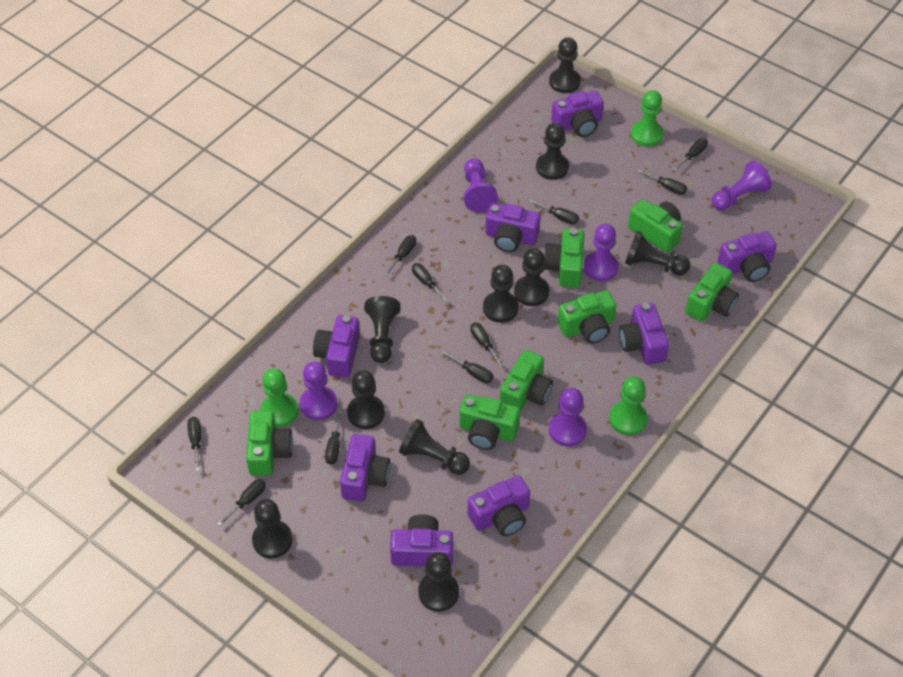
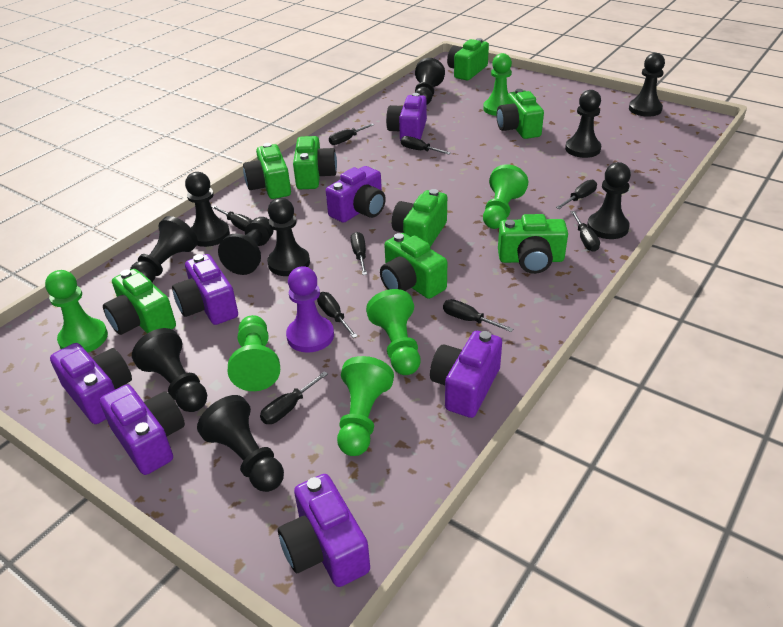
black screwdriver: 10 -> 9
green camera: 7 -> 8
green pawn: 3 -> 6
purple camera: 8 -> 7
purple pawn: 5 -> 1

